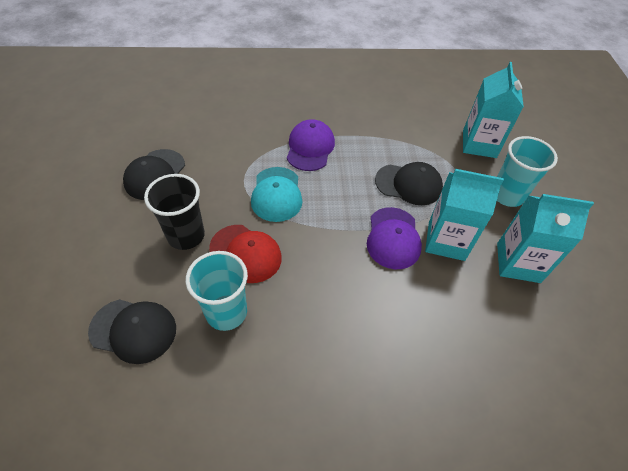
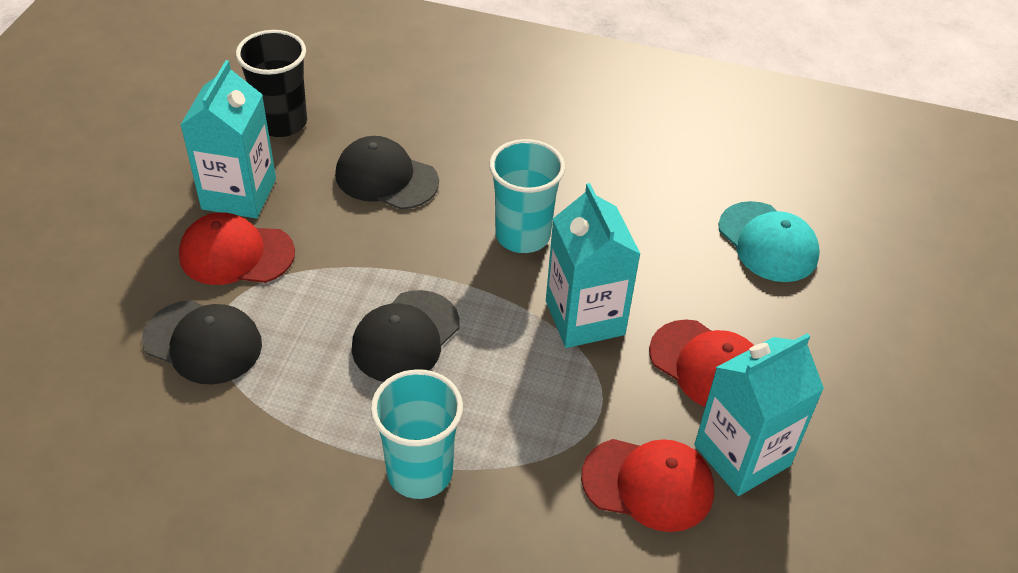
purple cap: 2 -> 0
red cap: 1 -> 3

